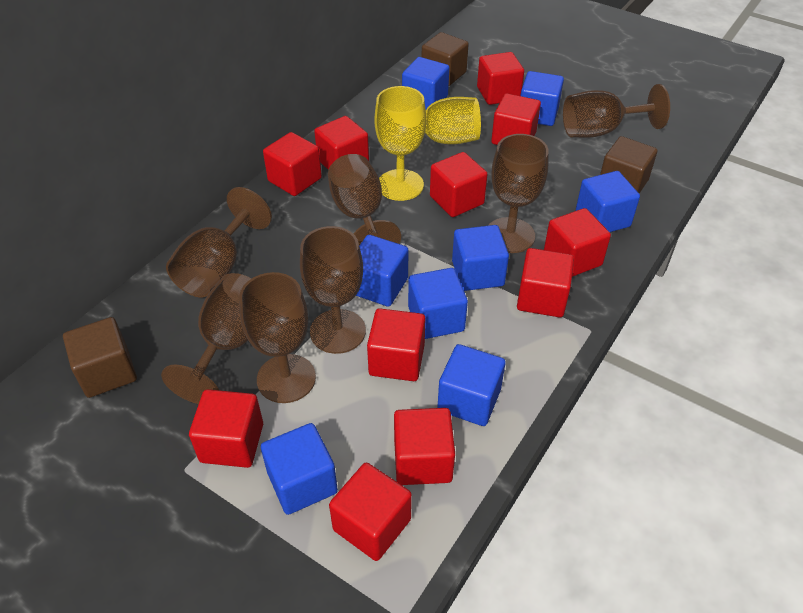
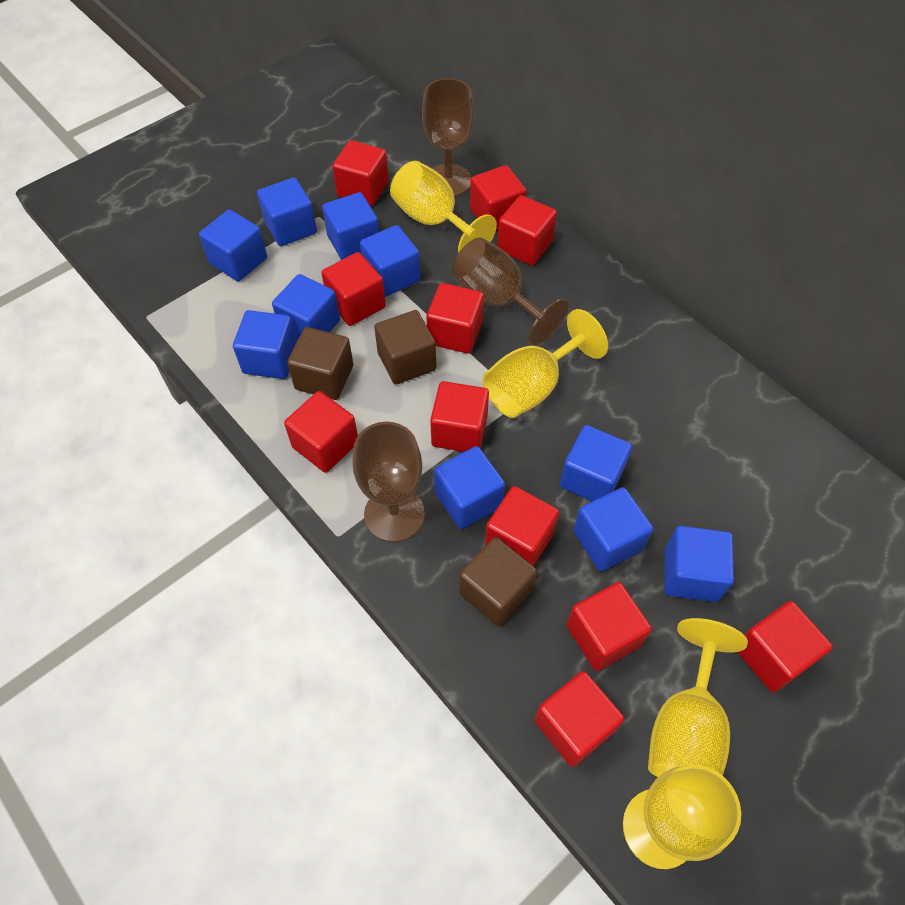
blue cube: 8 -> 10
brown goblet: 7 -> 3
yellow goblet: 2 -> 4

